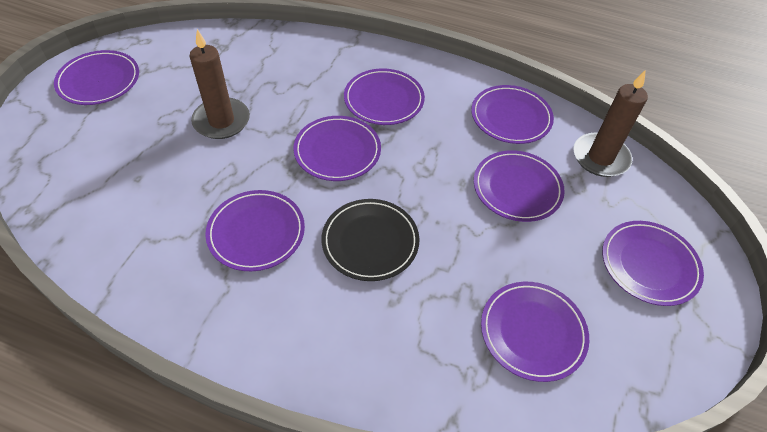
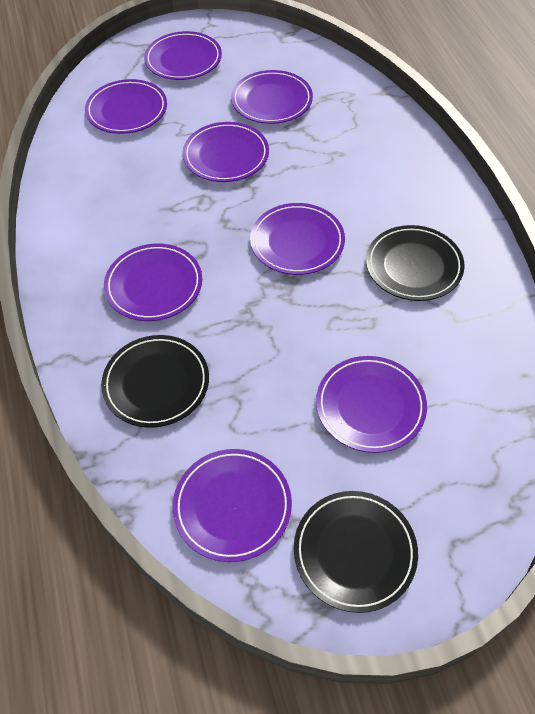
black plate: 1 -> 3
brown candle: 2 -> 0

